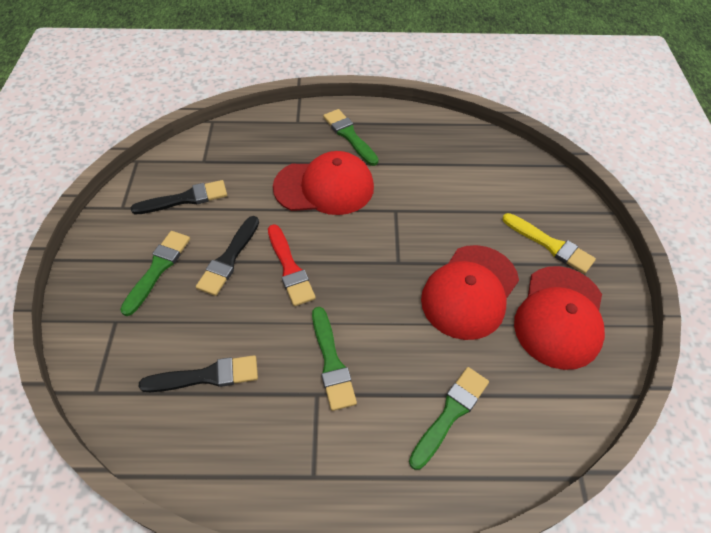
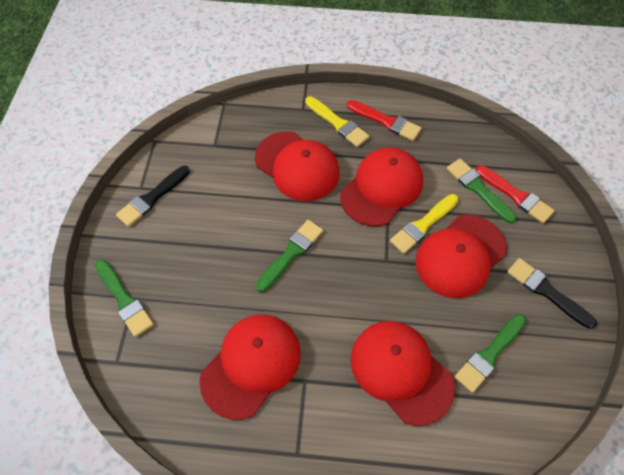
black brush: 3 -> 2
red brush: 1 -> 2
red cap: 3 -> 5
yellow brush: 1 -> 2

